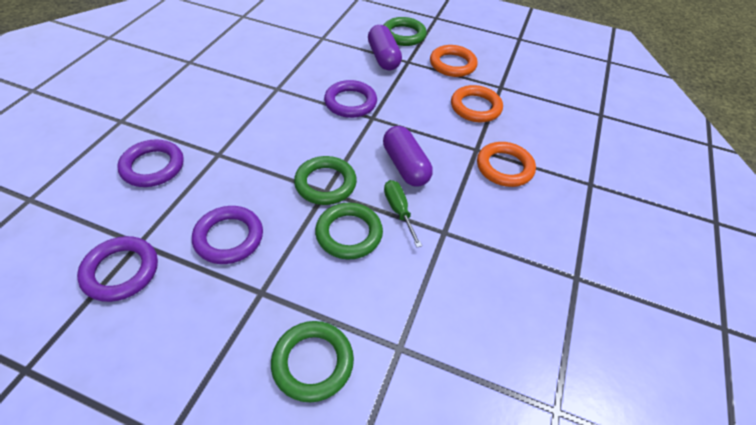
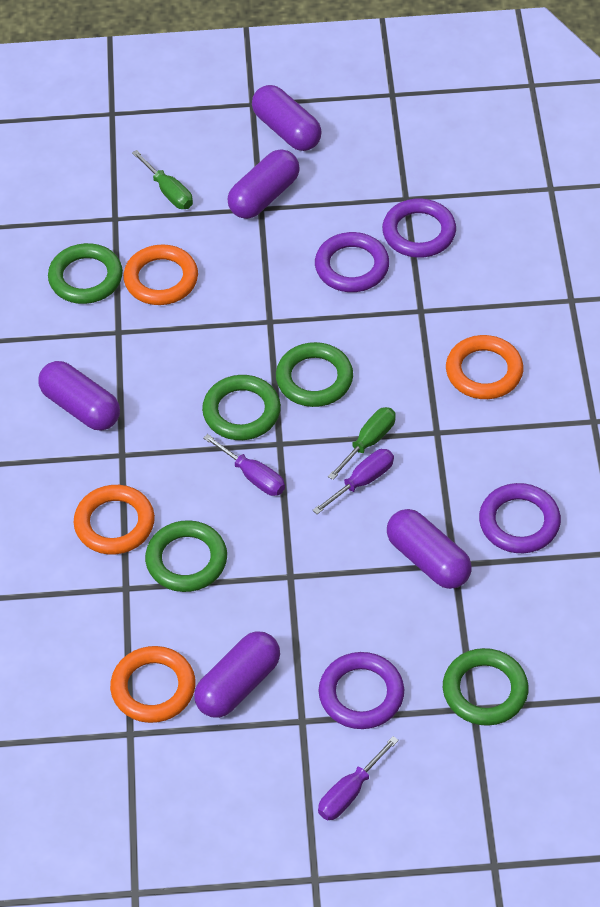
green ring: 4 -> 5
green screwdriver: 1 -> 2
orange ring: 3 -> 4
purple capsule: 2 -> 5
purple screwdriver: 0 -> 3

